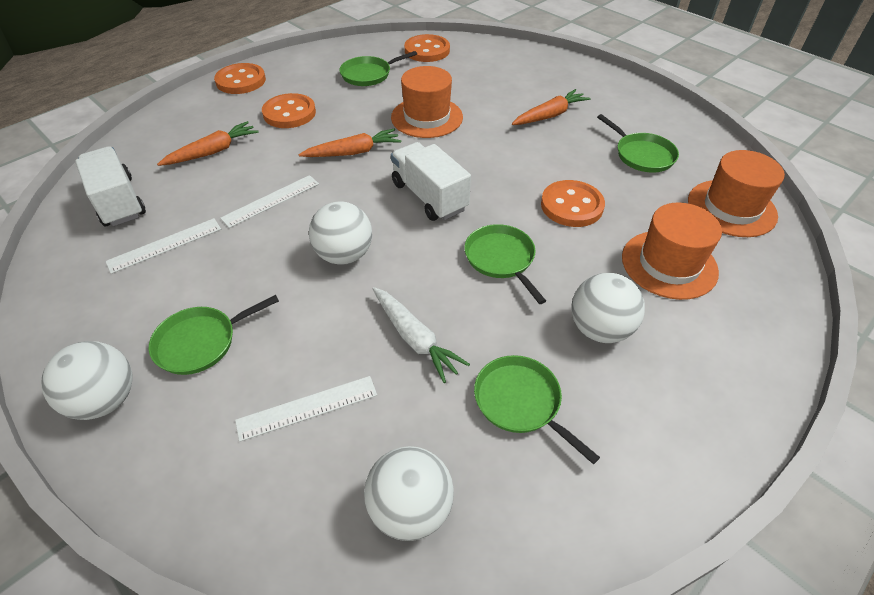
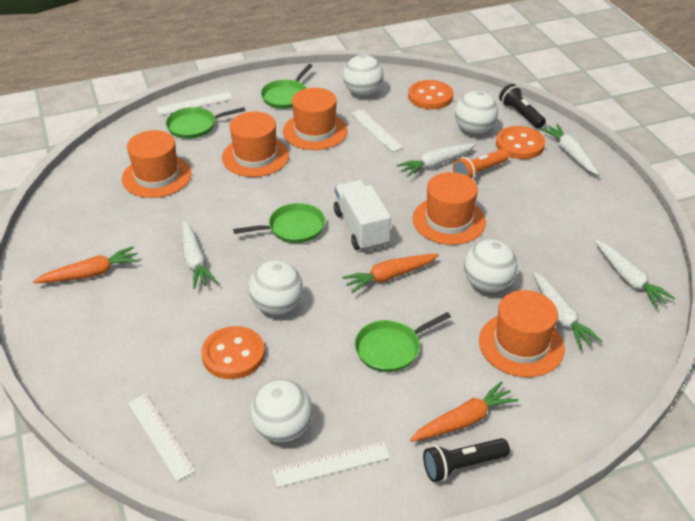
black flashlight: 0 -> 2
green pan: 5 -> 4
orange button: 4 -> 3
orange flashlight: 0 -> 1
orange hat: 3 -> 5
white ball: 4 -> 5
white carrot: 1 -> 5
white ruler: 3 -> 4
white truck: 2 -> 1

